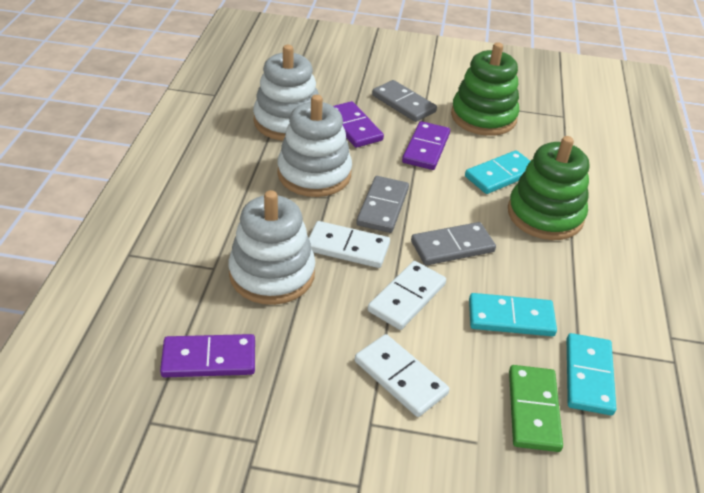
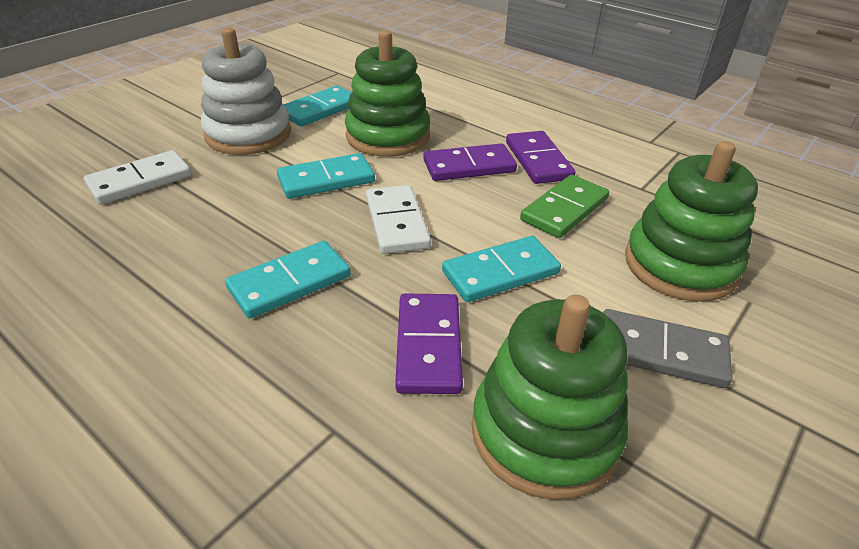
green stacking toy: 2 -> 3
grey domino: 3 -> 1
turquoise domino: 3 -> 4
white domino: 3 -> 2
white stacking toy: 3 -> 1

